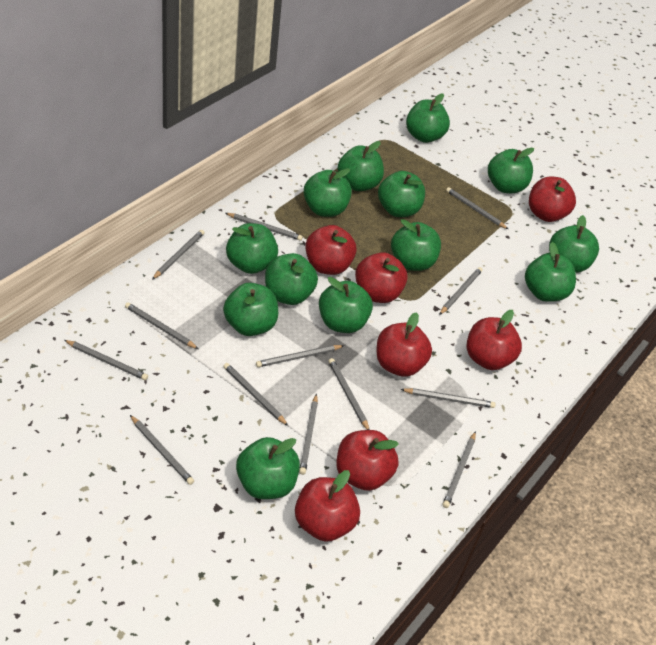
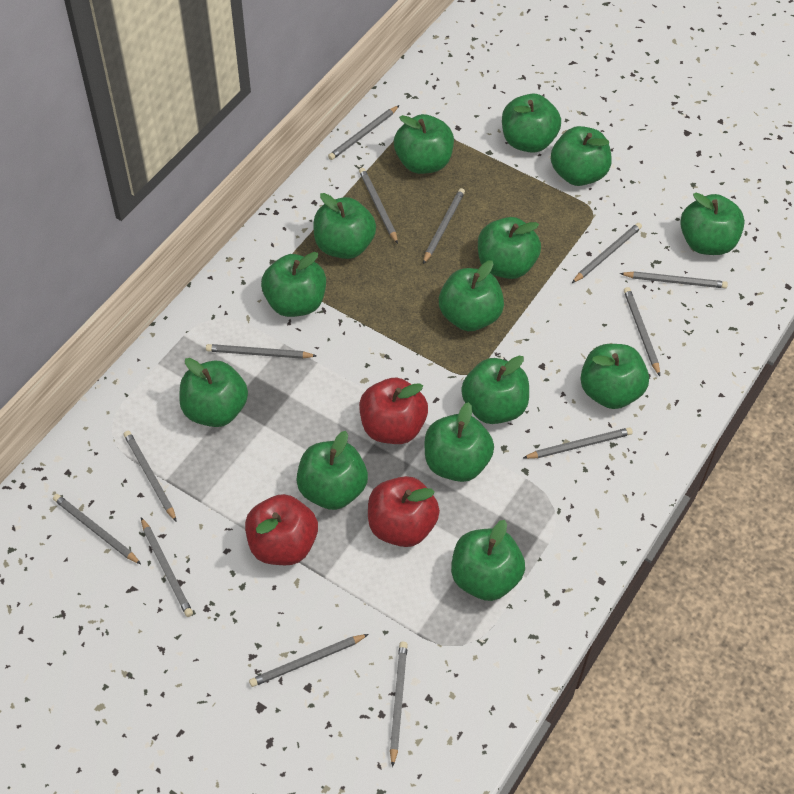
green apple: 13 -> 14
red apple: 7 -> 3

